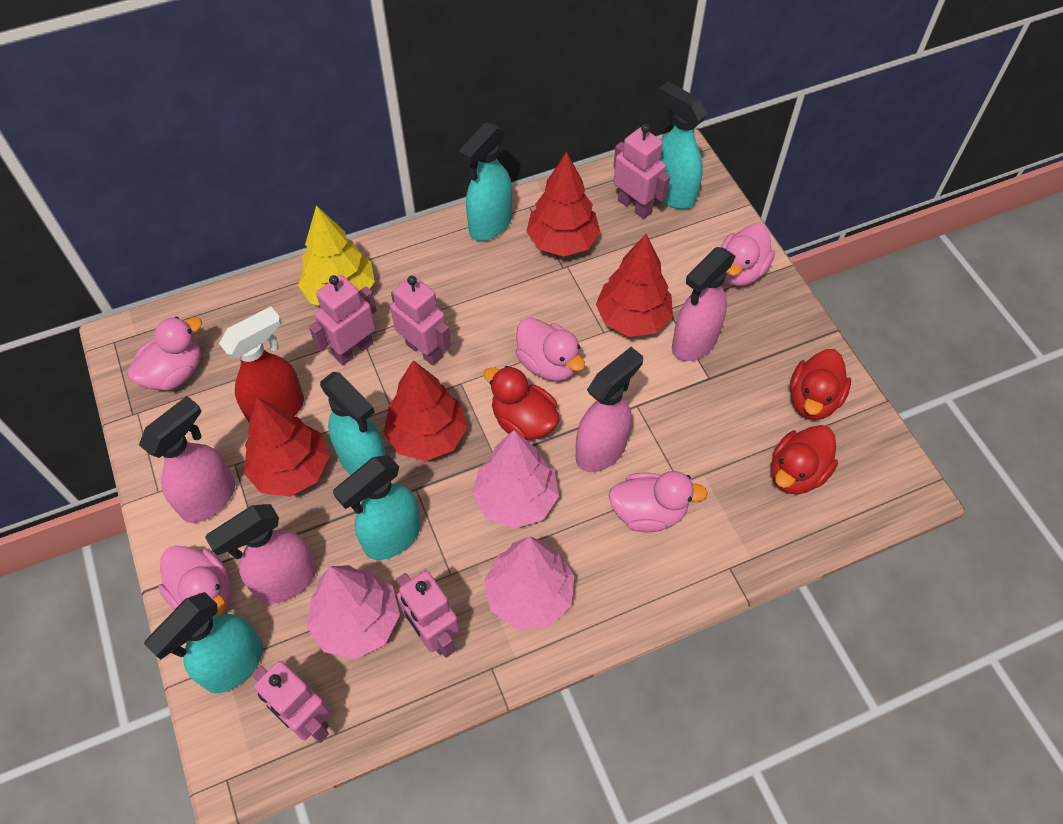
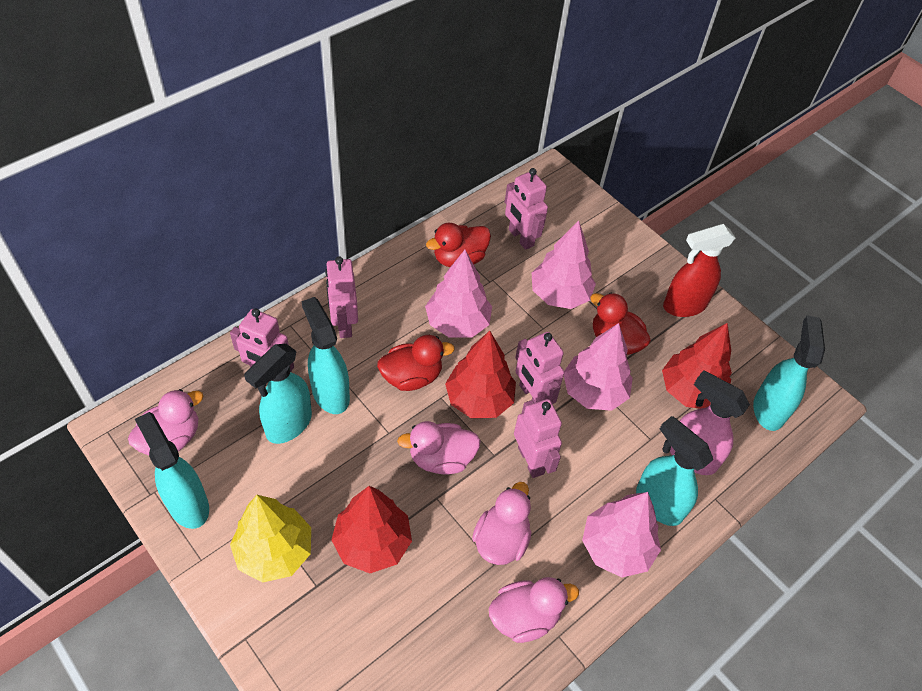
pink duck: 5 -> 4
pink spray bottle: 4 -> 1
pink tree: 3 -> 4
red tree: 4 -> 3

